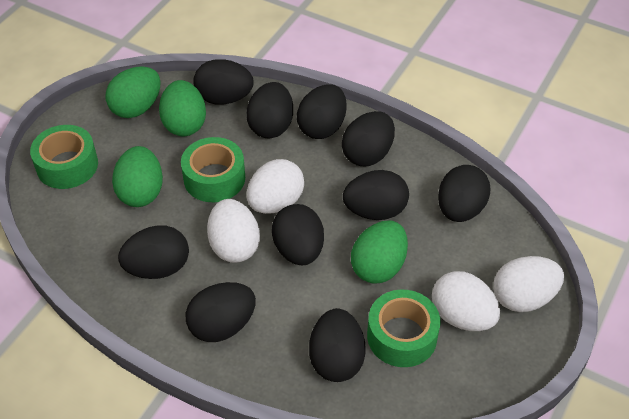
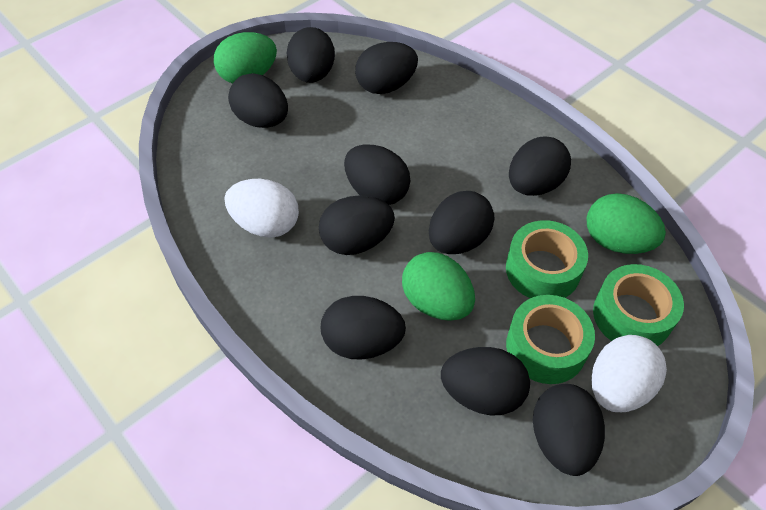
green egg: 4 -> 3
white egg: 4 -> 2

